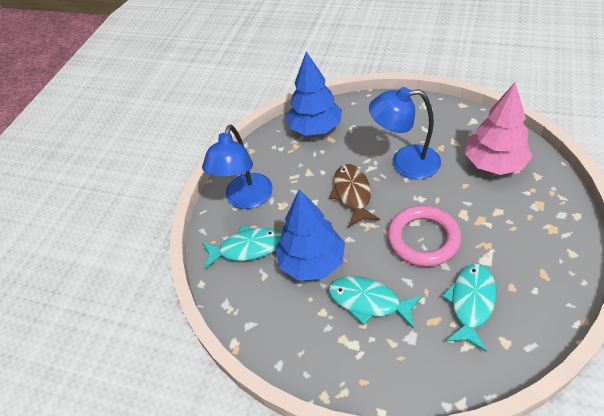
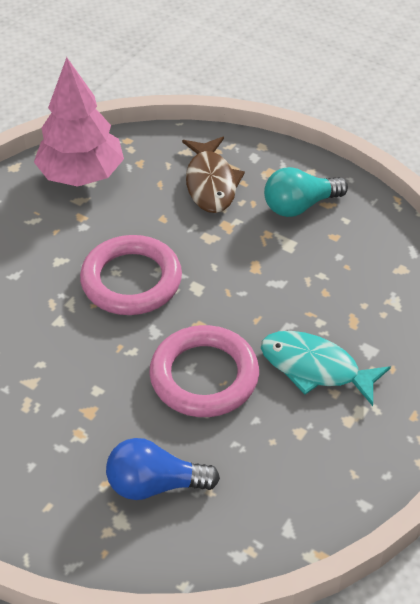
blue lamp: 2 -> 0
blue light bulb: 0 -> 1
blue tree: 2 -> 0
pink ring: 1 -> 2
turquoise fish: 3 -> 1
turquoise light bulb: 0 -> 1

